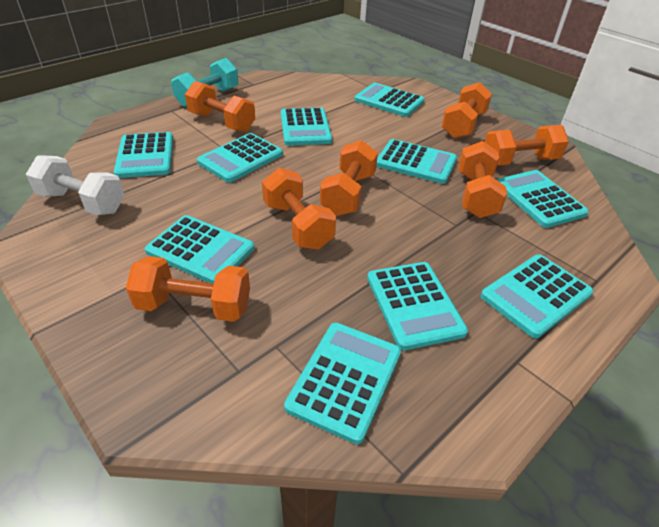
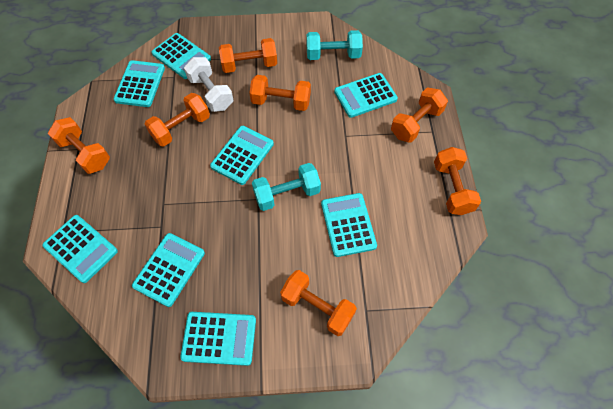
turquoise calculator: 10 -> 8
turquoise dumbbell: 1 -> 2

